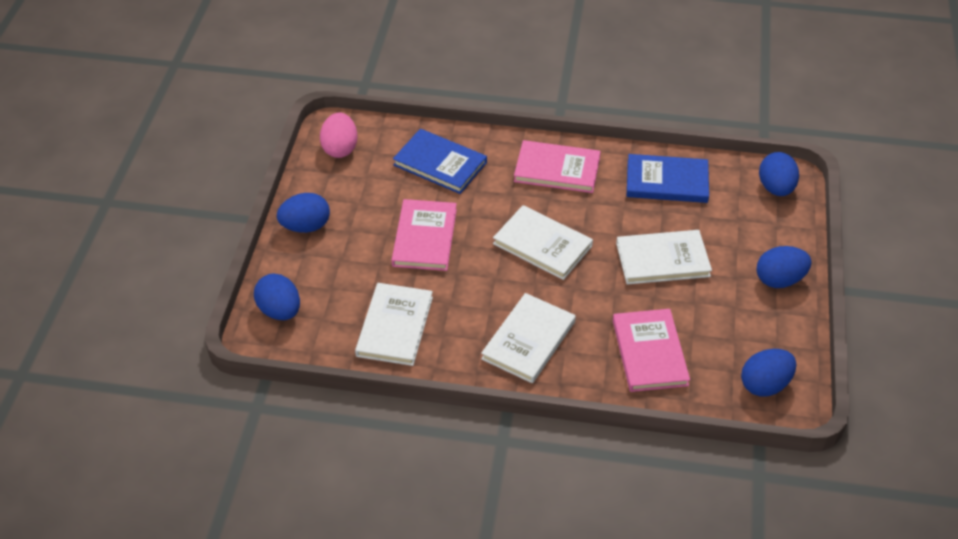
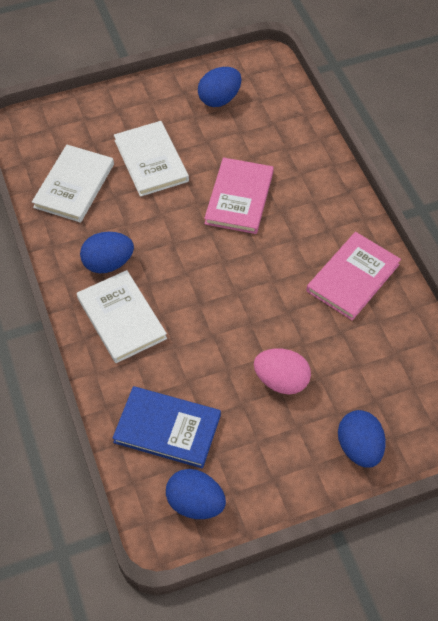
blue book: 2 -> 1
blue egg: 5 -> 4
pink book: 3 -> 2
white book: 4 -> 3

